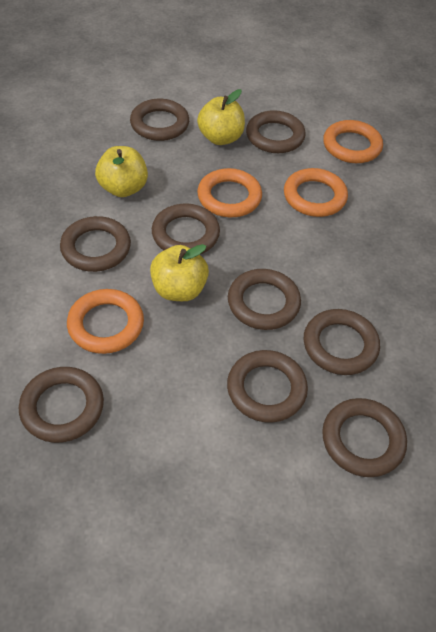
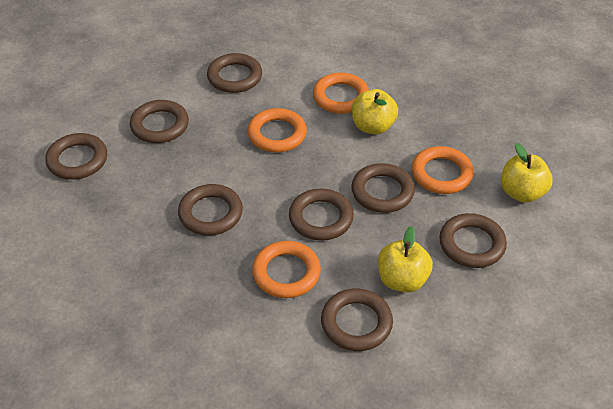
brown ring: 9 -> 8

